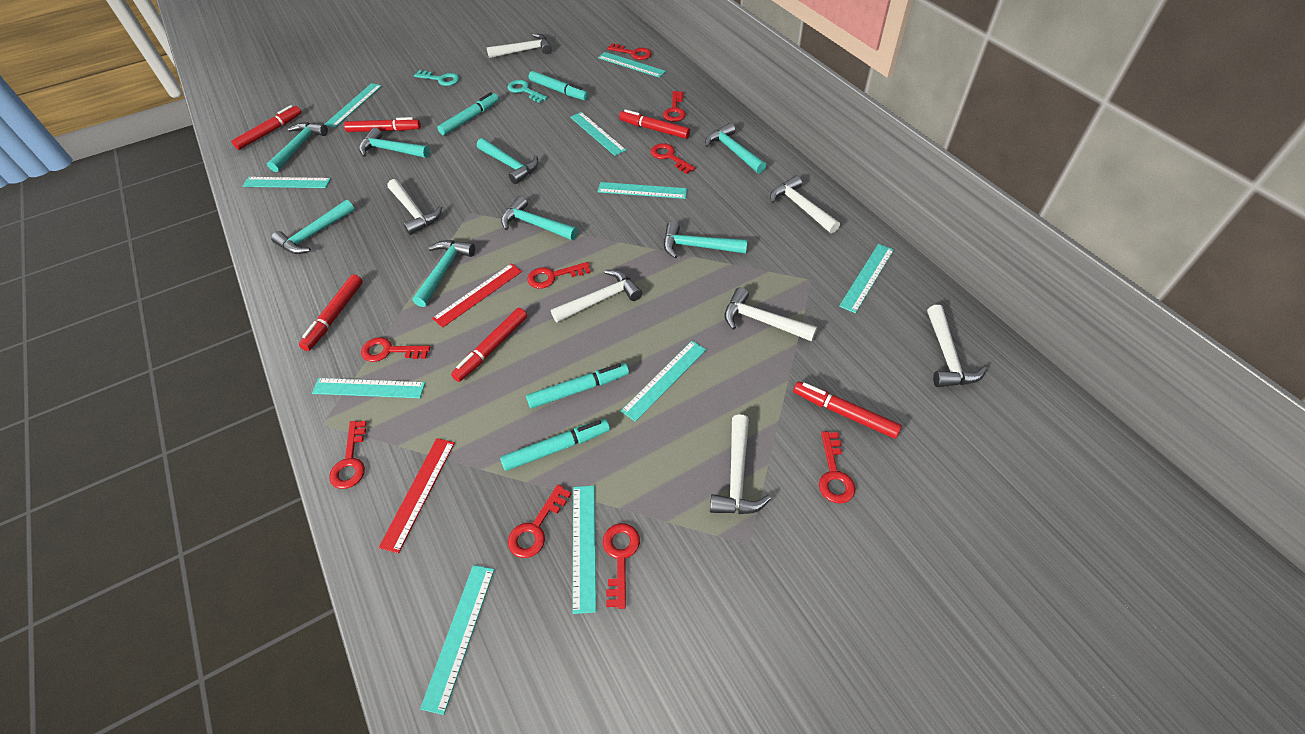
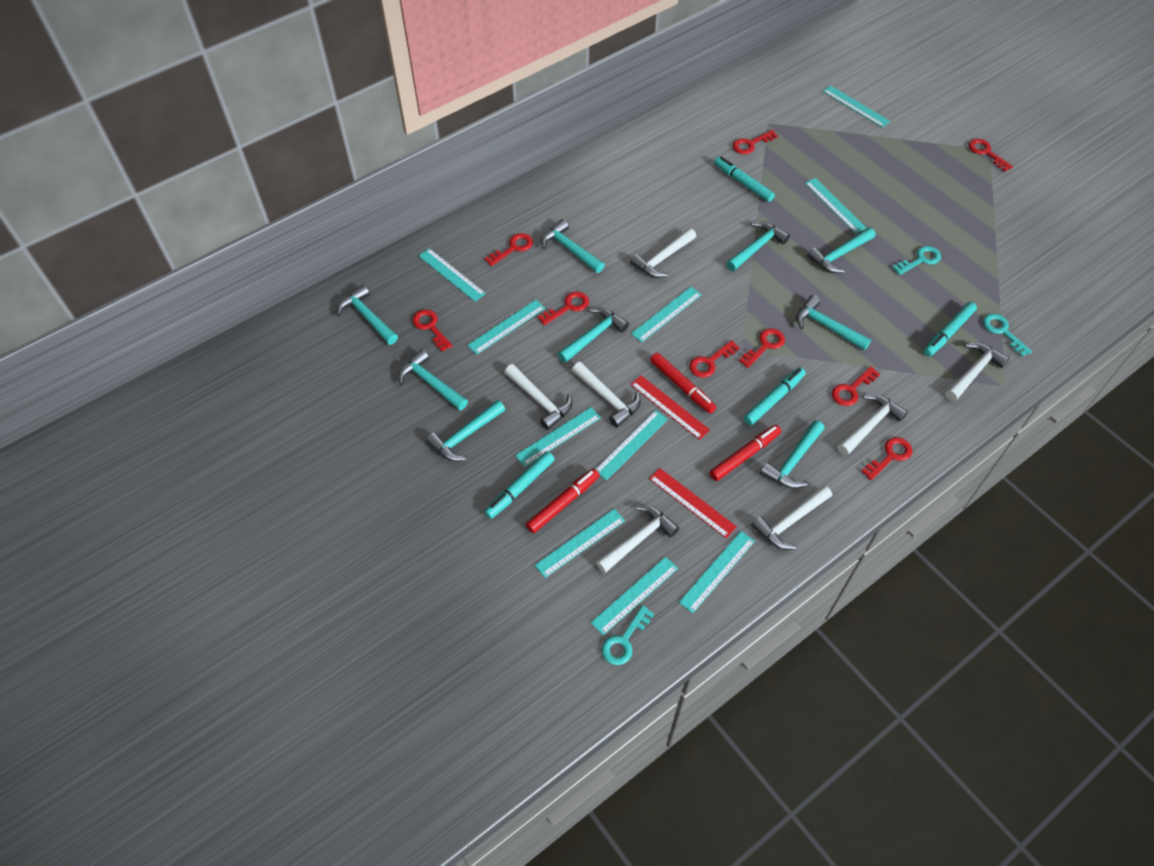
red marker: 6 -> 3
turquoise hammer: 8 -> 9
turquoise key: 2 -> 3

